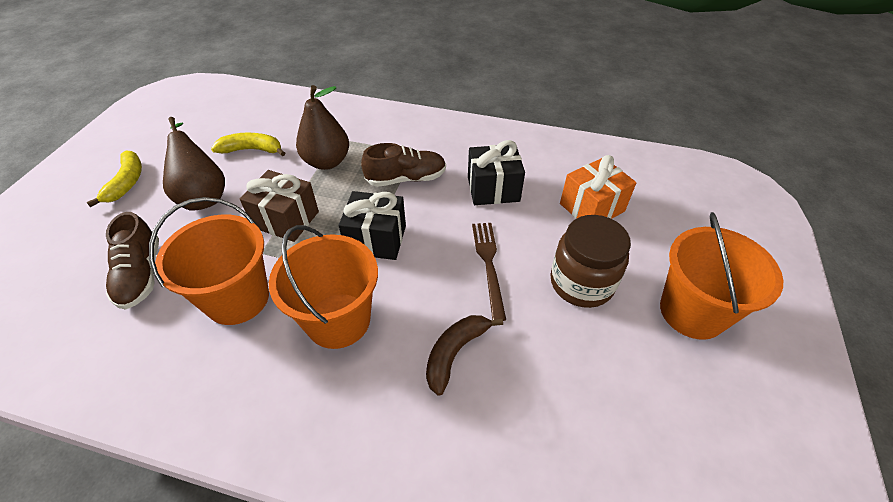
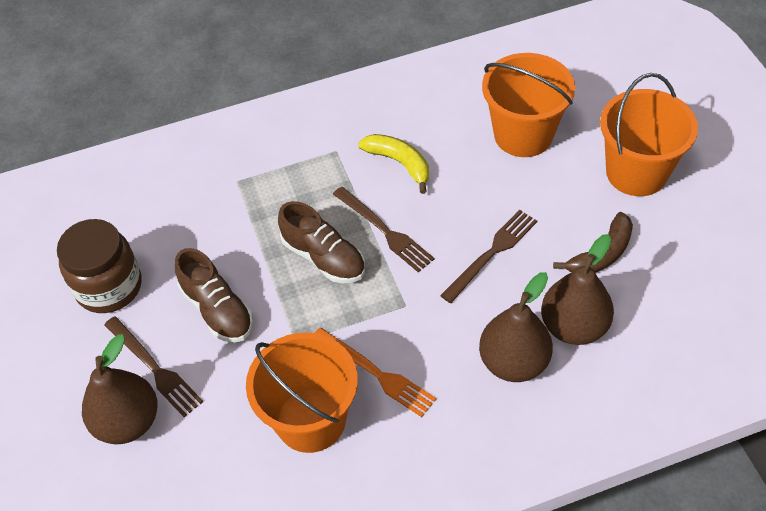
black gift: 2 -> 0
brown fork: 1 -> 3
brown gift: 1 -> 0
brown pear: 2 -> 3
orange fork: 0 -> 1
orange gift: 1 -> 0
yellow banana: 2 -> 1

